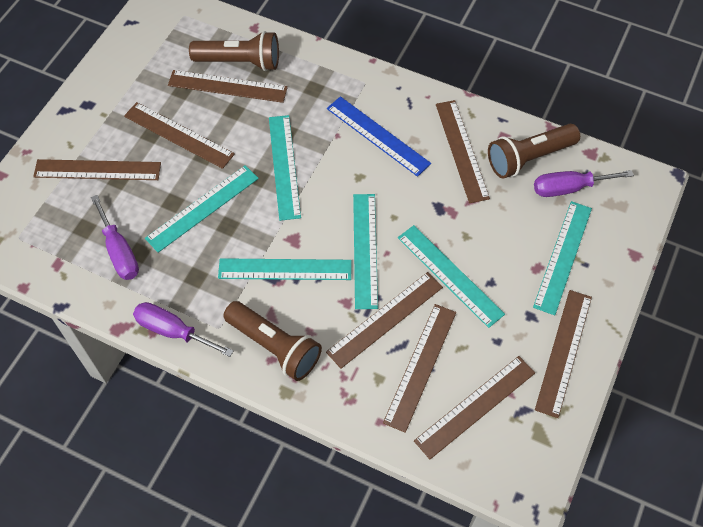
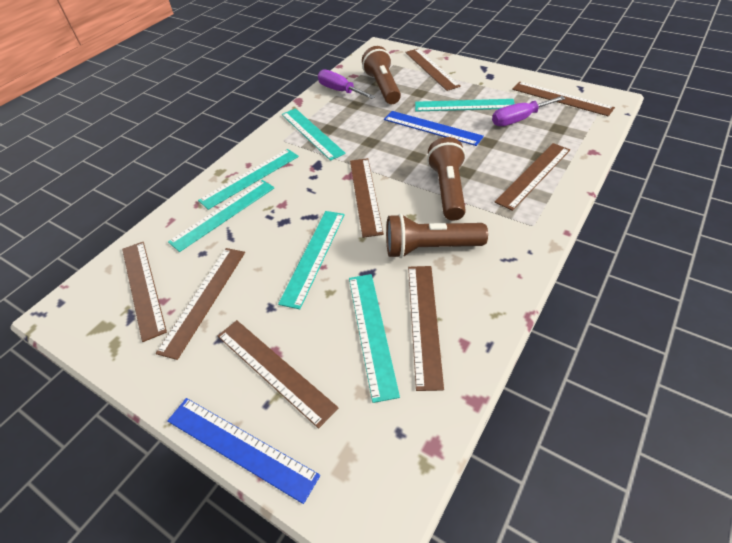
blue ruler: 1 -> 2
purple screwdriver: 3 -> 2

